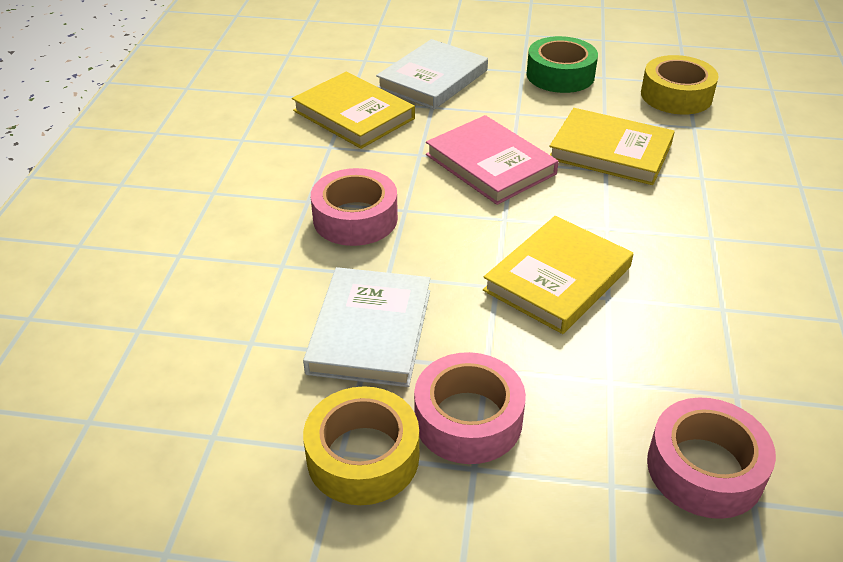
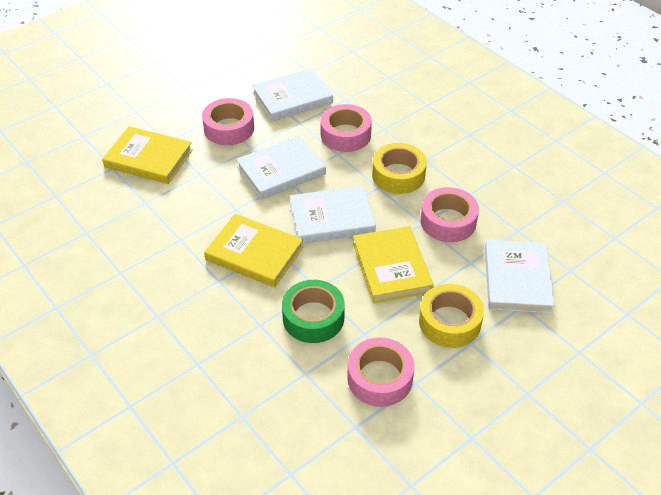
pink book: 1 -> 0
pink tape: 3 -> 4
white book: 2 -> 4

